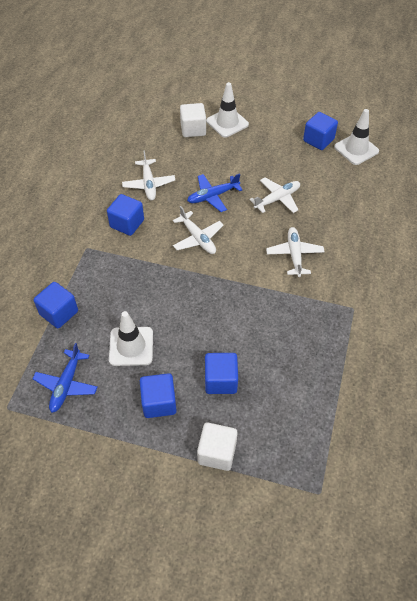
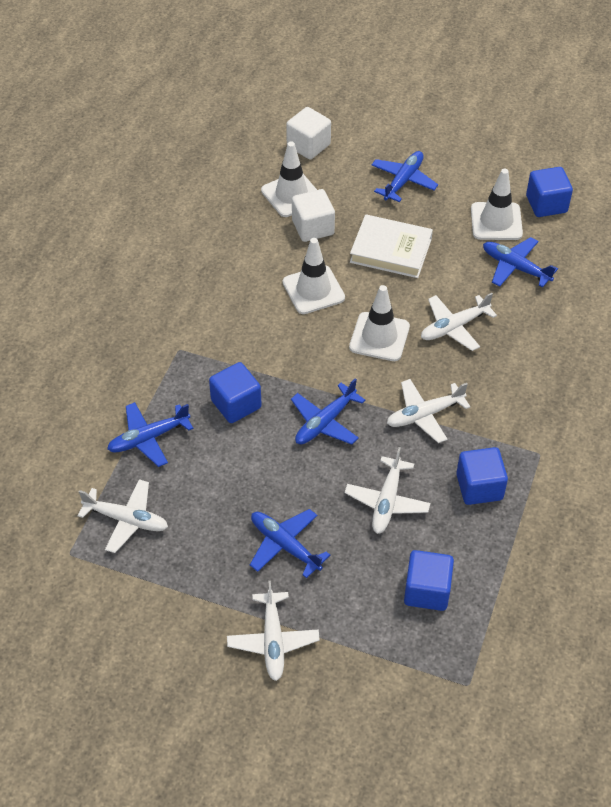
blue cube: 5 -> 4
blue plane: 2 -> 5
white book: 0 -> 1
white plane: 4 -> 5
white traffic cone: 3 -> 4

